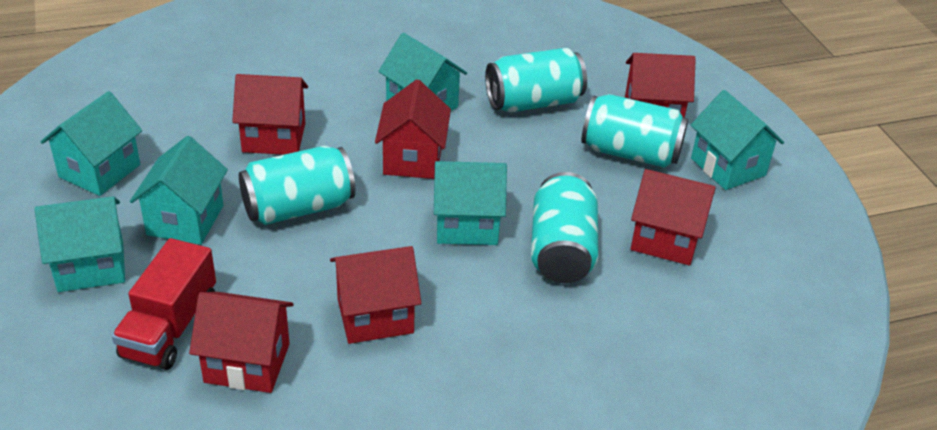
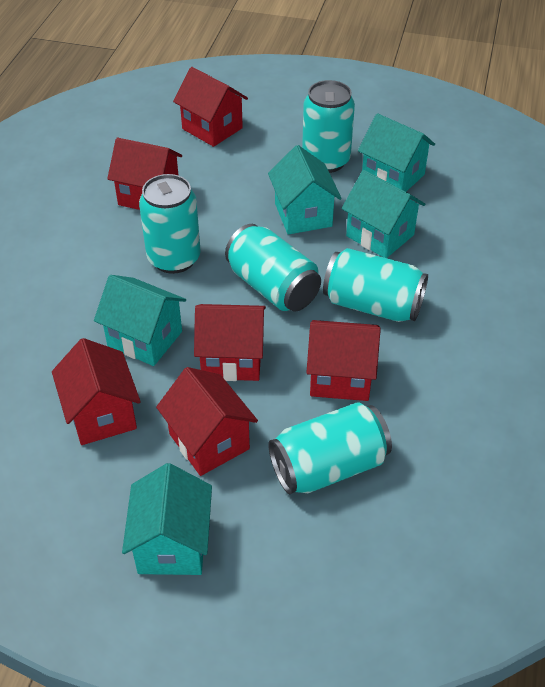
red truck: 1 -> 0
turquoise can: 4 -> 5
turquoise house: 6 -> 5

